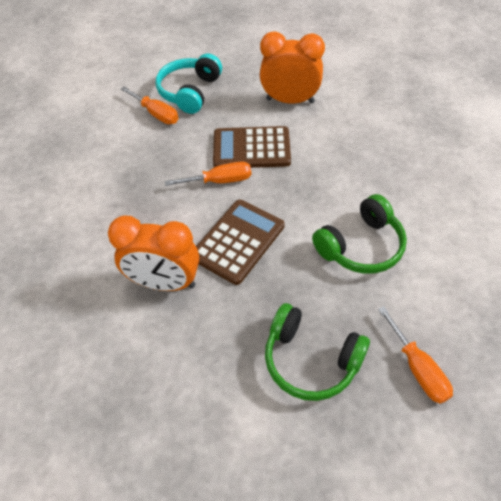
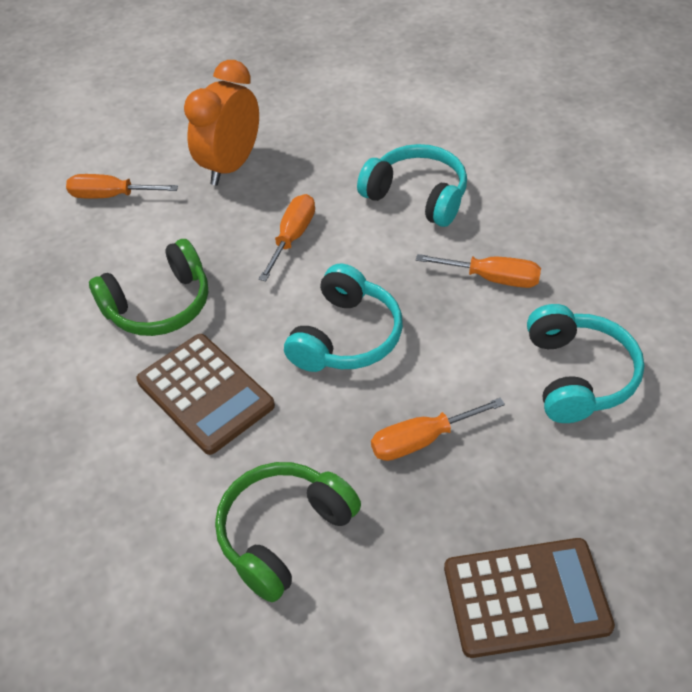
orange clock: 2 -> 1
orange screwdriver: 3 -> 4
turquoise headphones: 1 -> 3

